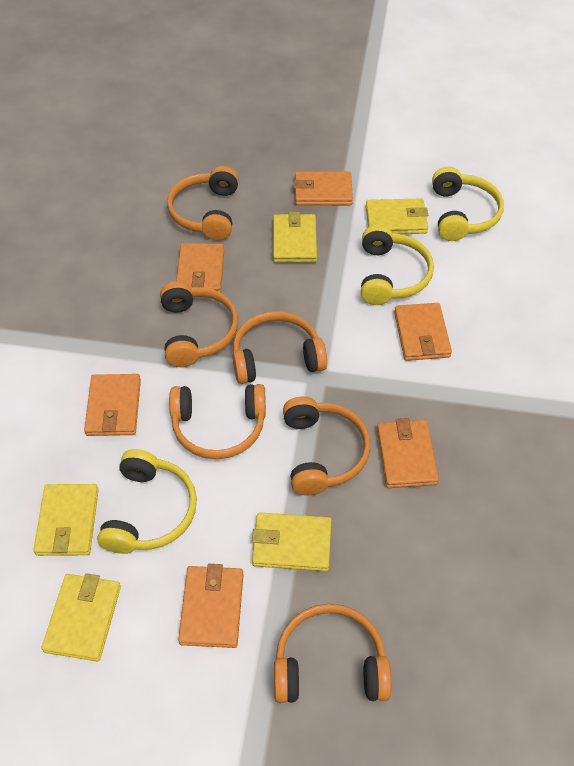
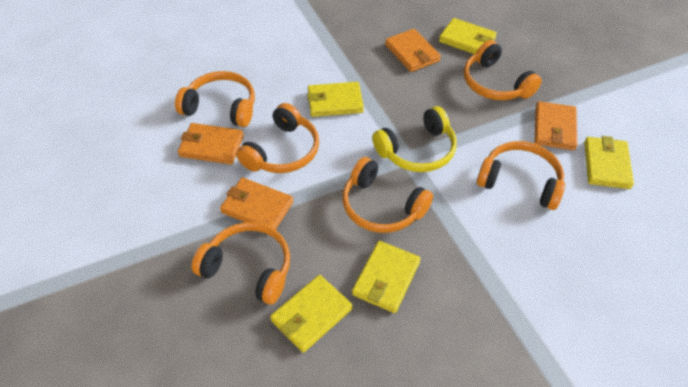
orange wallet: 6 -> 4
yellow headphones: 3 -> 1

